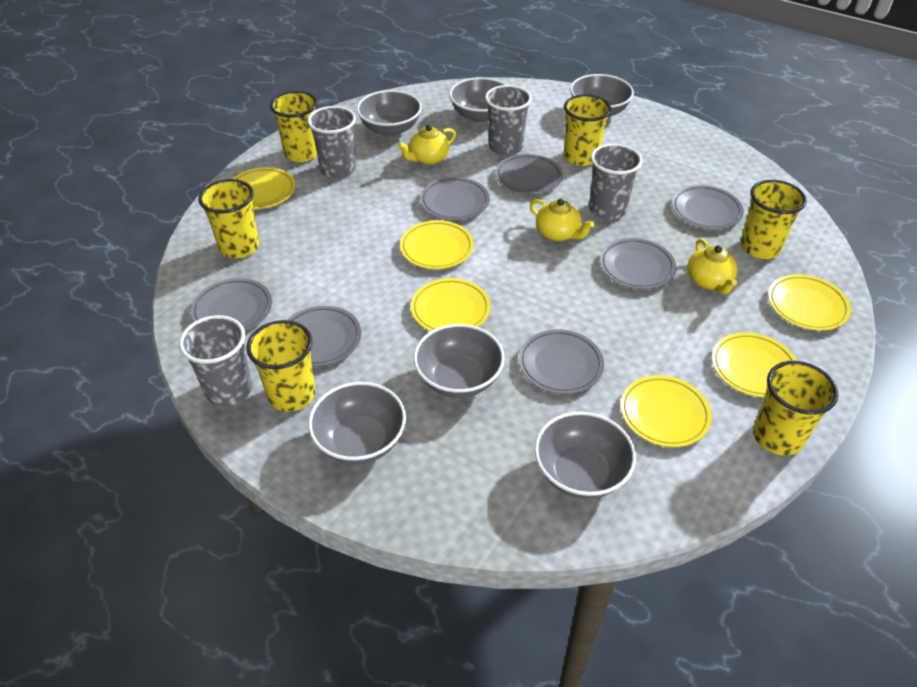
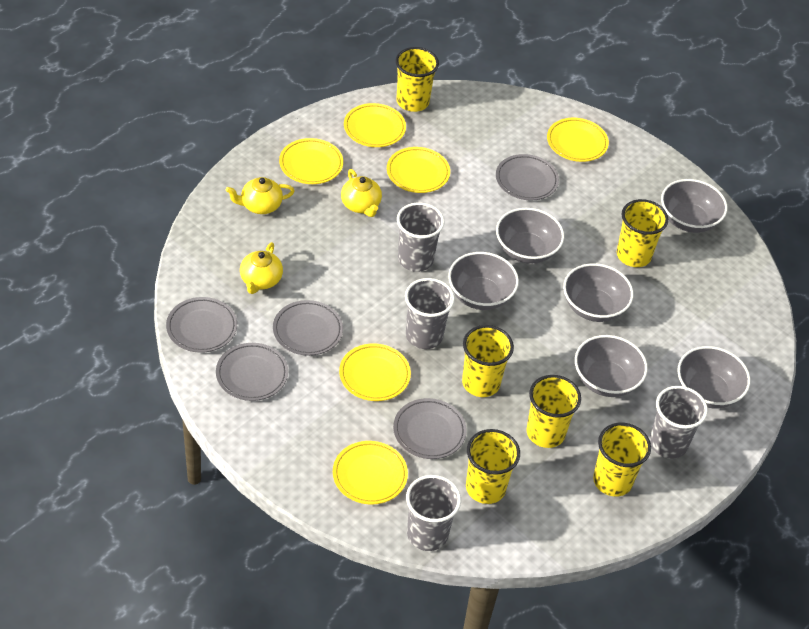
grey plate: 7 -> 5

